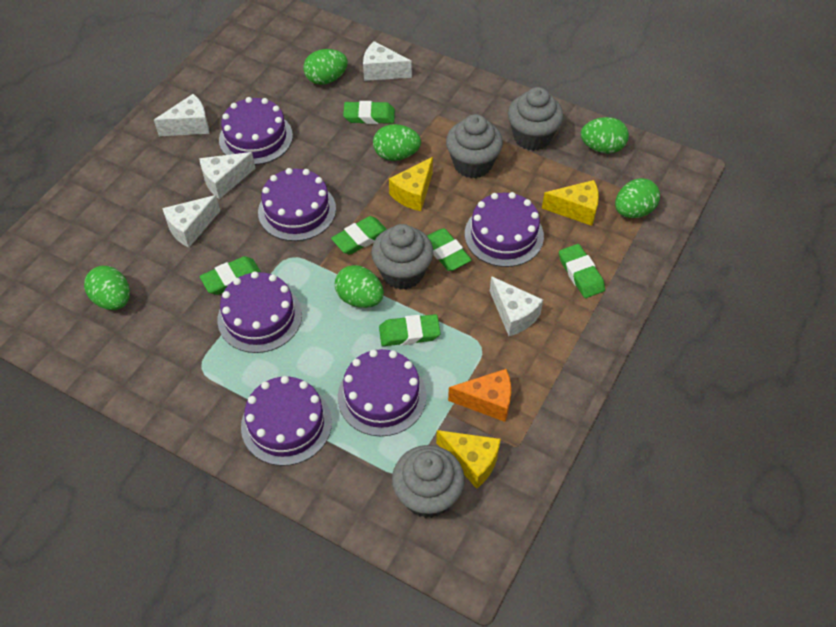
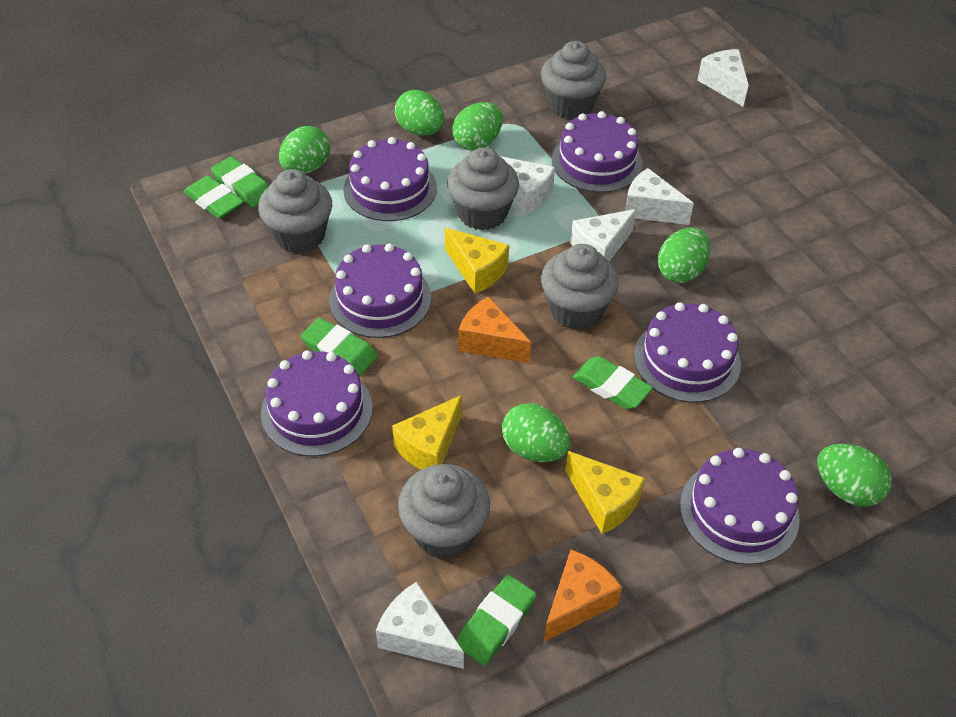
green eraser: 6 -> 5
grey cupcake: 4 -> 5
orange cheese: 1 -> 2

